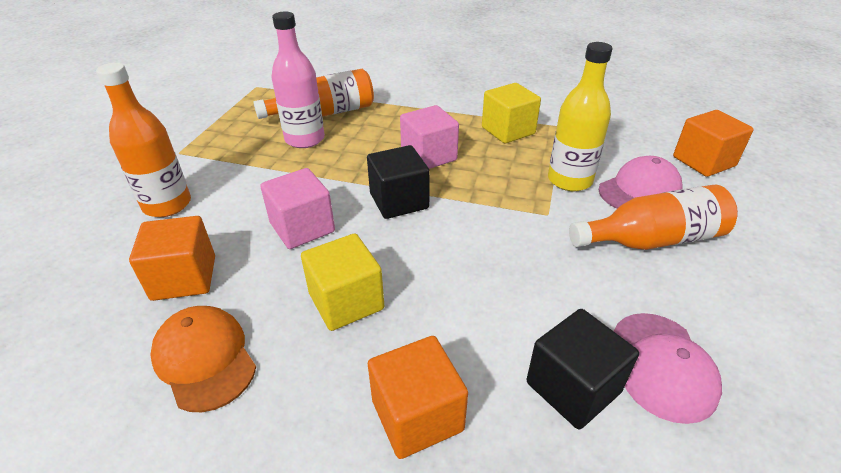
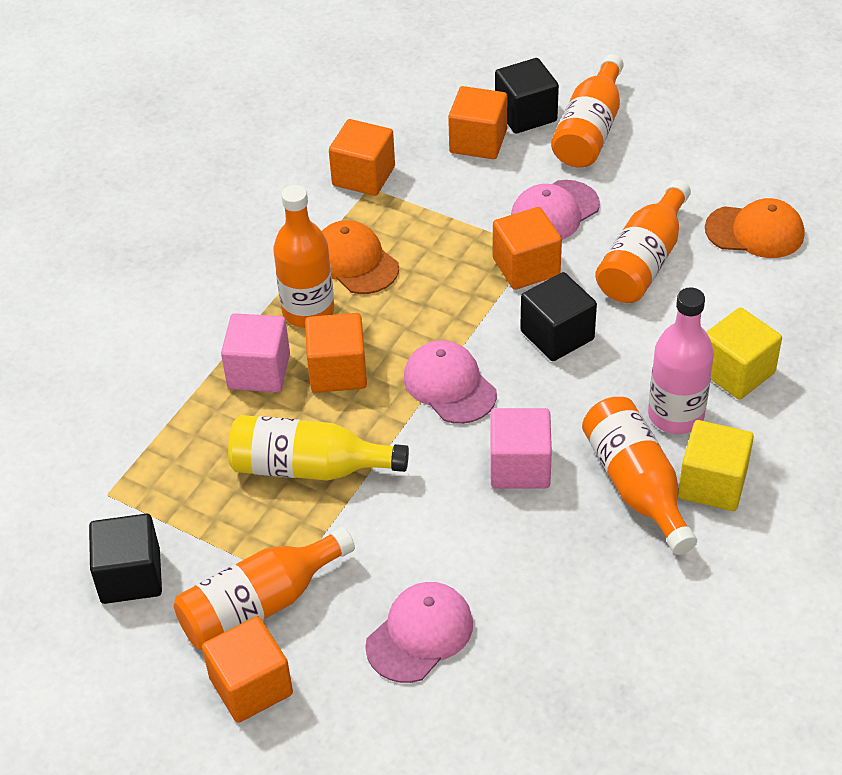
black cube: 2 -> 3
orange bottle: 3 -> 5
orange cap: 1 -> 2
orange cube: 3 -> 5
pink cap: 2 -> 3

